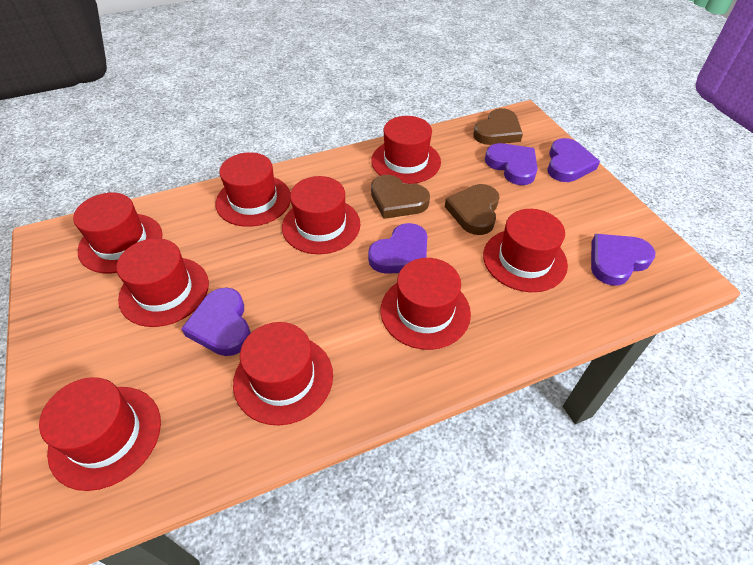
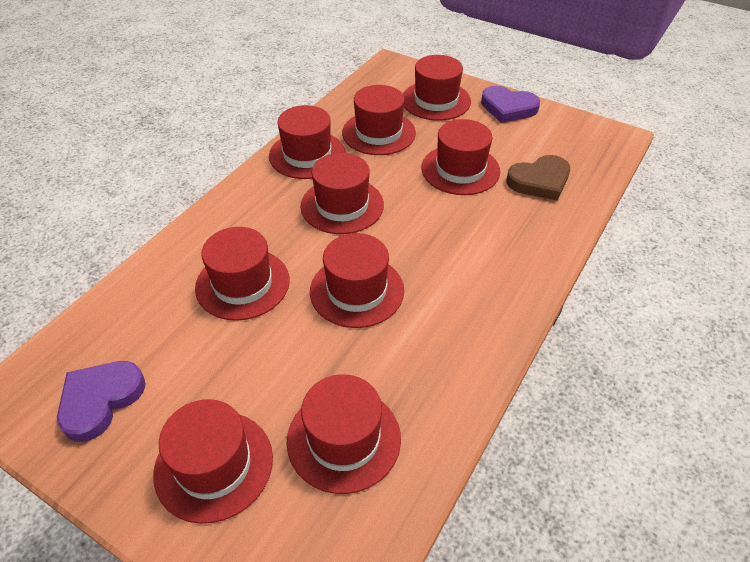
brown heart: 3 -> 1
purple heart: 5 -> 2

